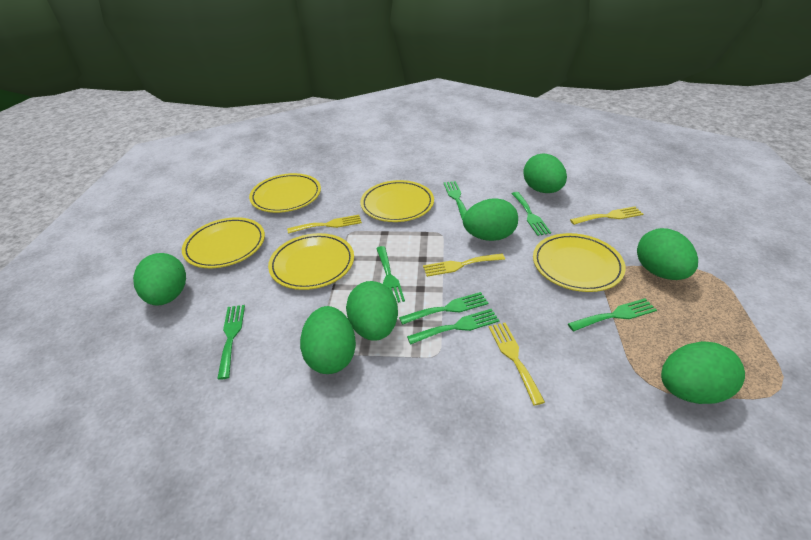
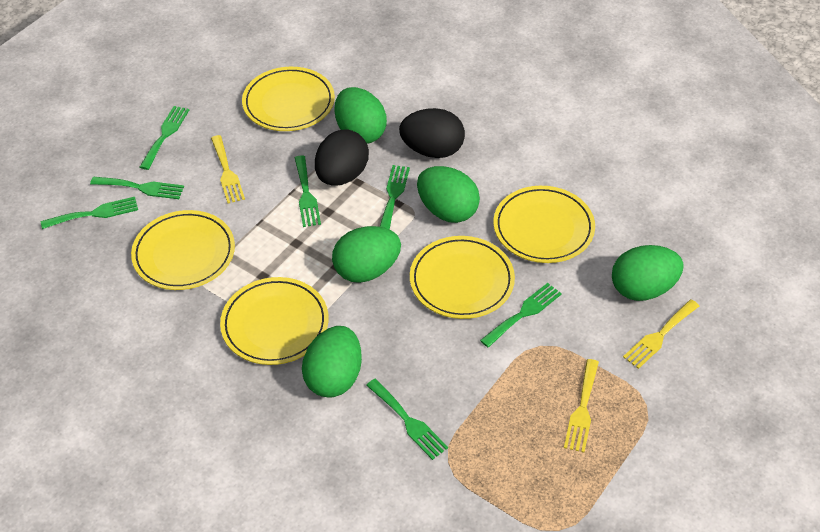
black egg: 0 -> 2
green egg: 7 -> 5
yellow fork: 4 -> 3

